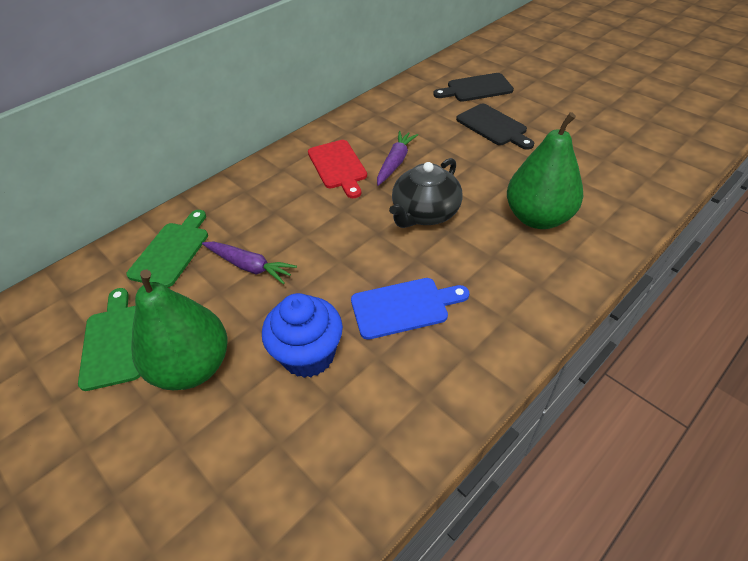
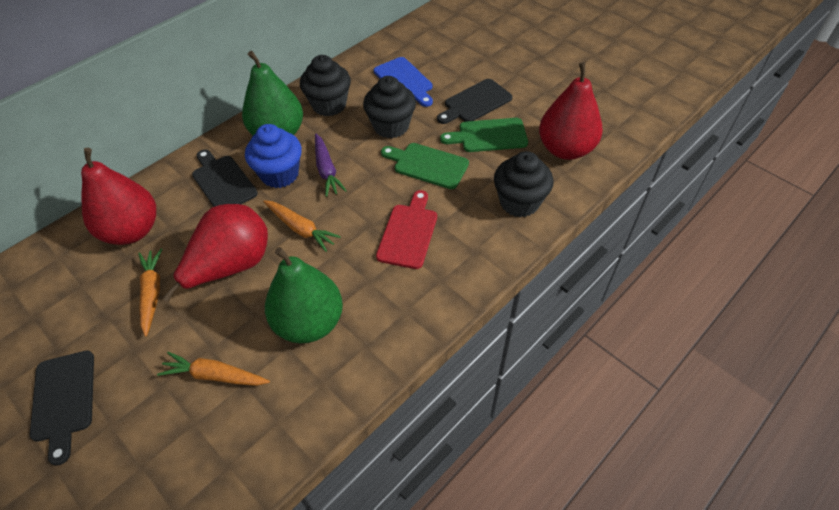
black cupcake: 0 -> 3
black cutting board: 2 -> 3
black teapot: 1 -> 0
orange carrot: 0 -> 3
purple carrot: 2 -> 1
red pear: 0 -> 3

